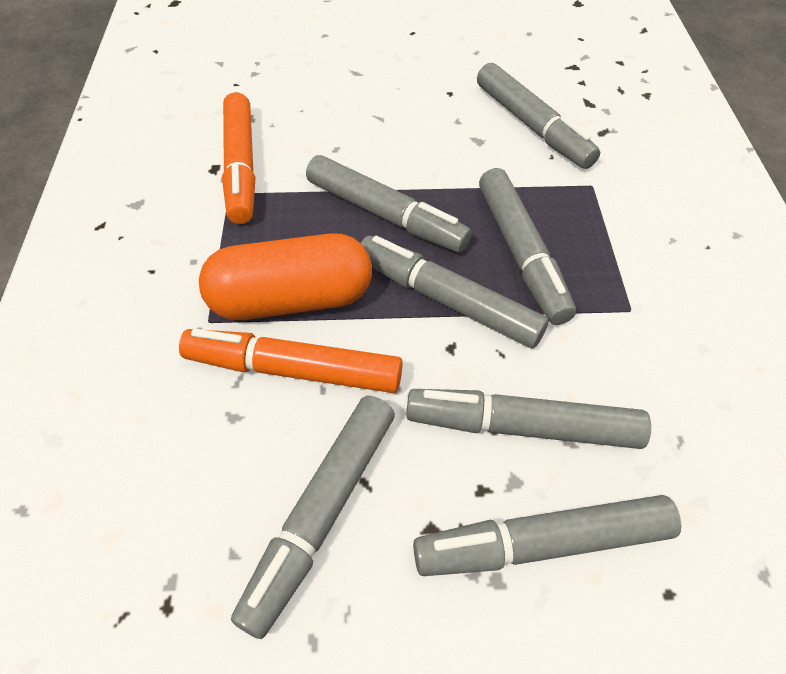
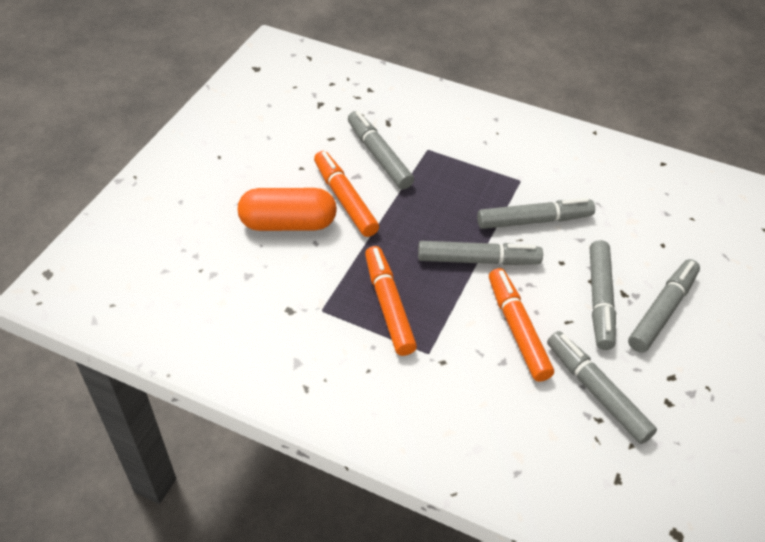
grey marker: 7 -> 6
orange marker: 2 -> 3

